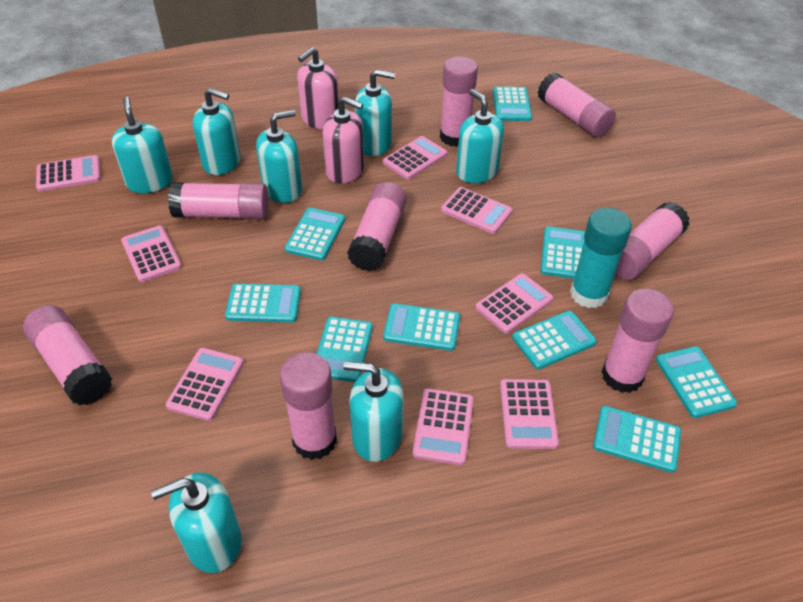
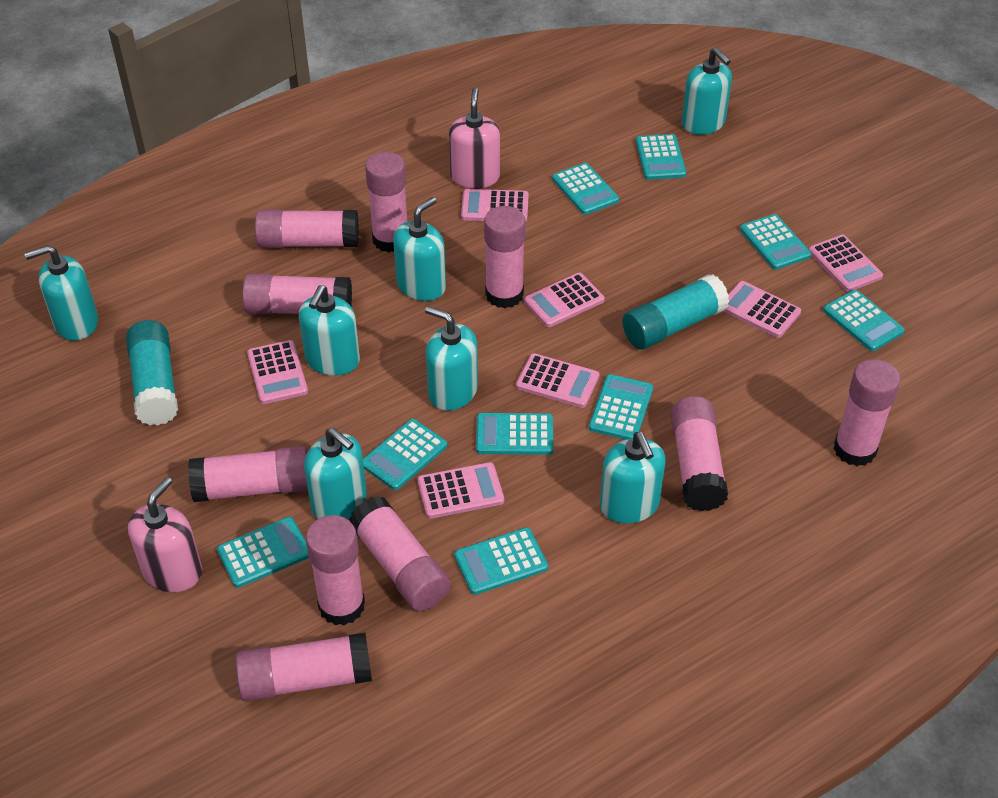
pink calculator: 8 -> 7
pink glue stick: 8 -> 10
turquoise glue stick: 1 -> 2

